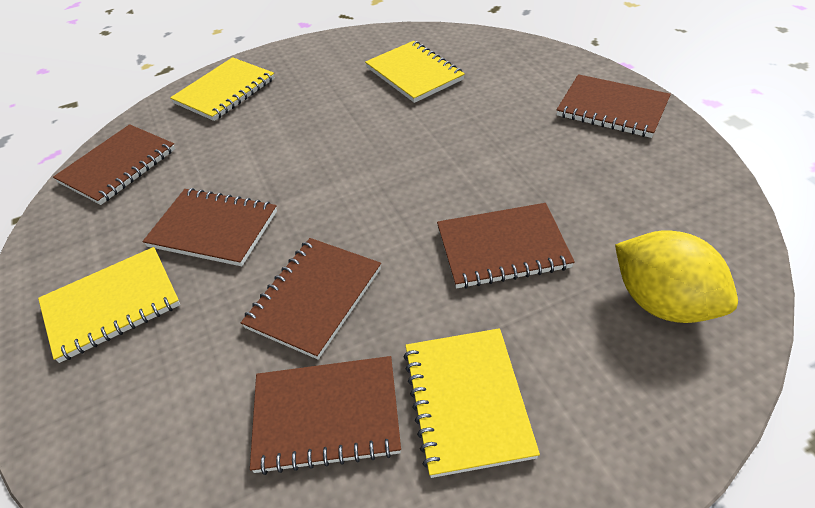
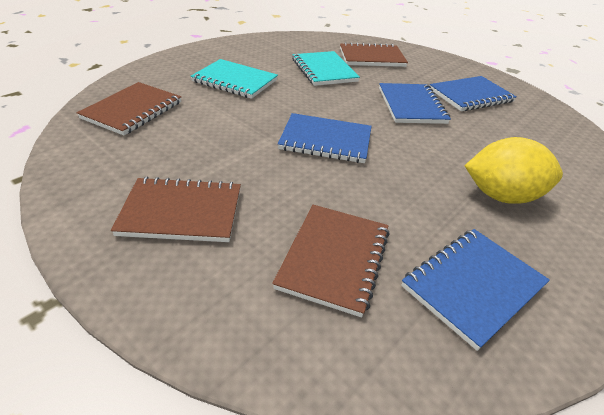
blue notebook: 0 -> 4
brown notebook: 6 -> 4
turquoise notebook: 0 -> 2
yellow notebook: 4 -> 0

